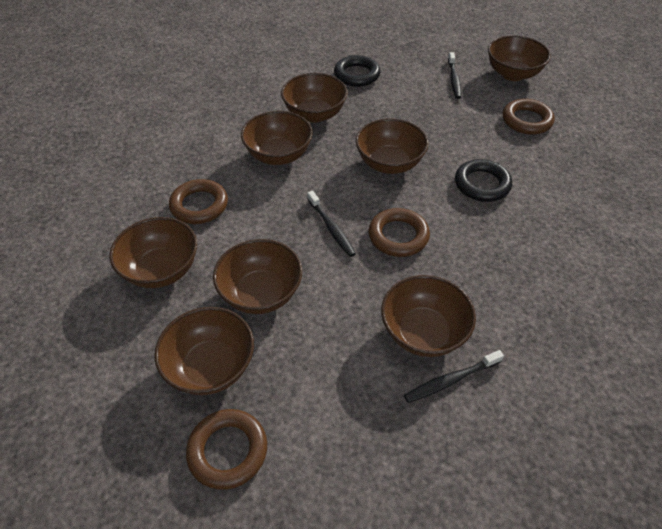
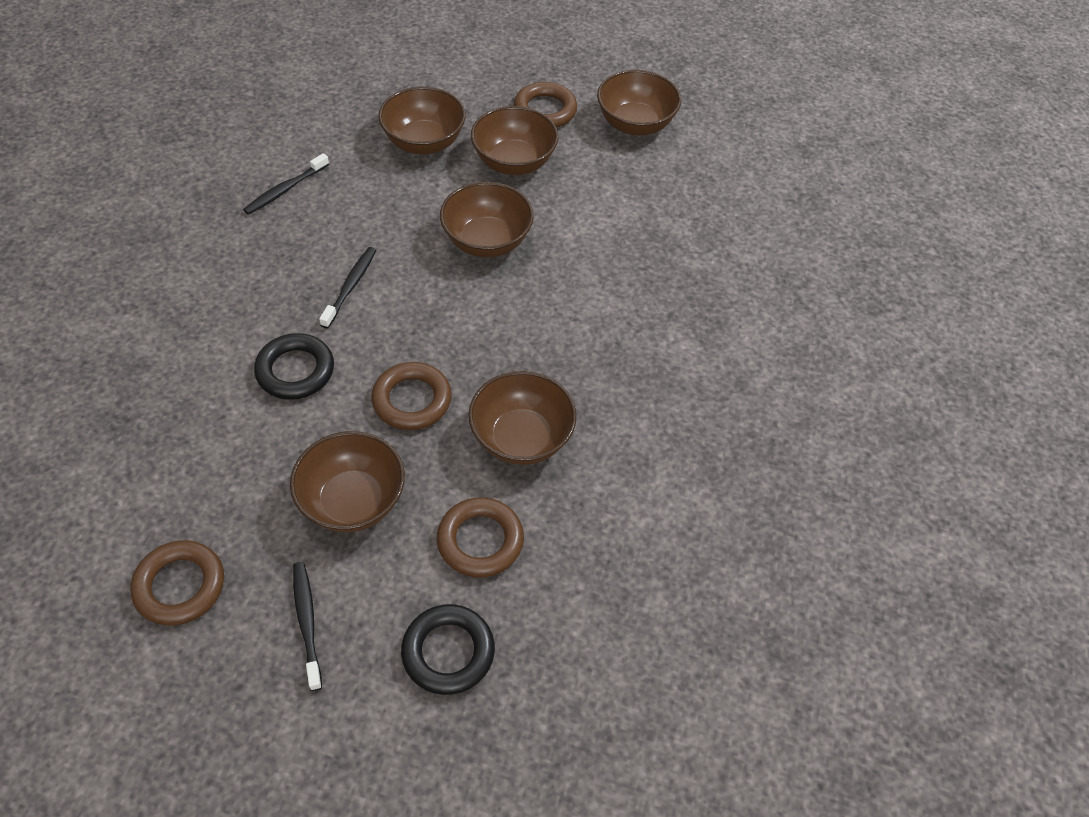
brown bowl: 8 -> 6

